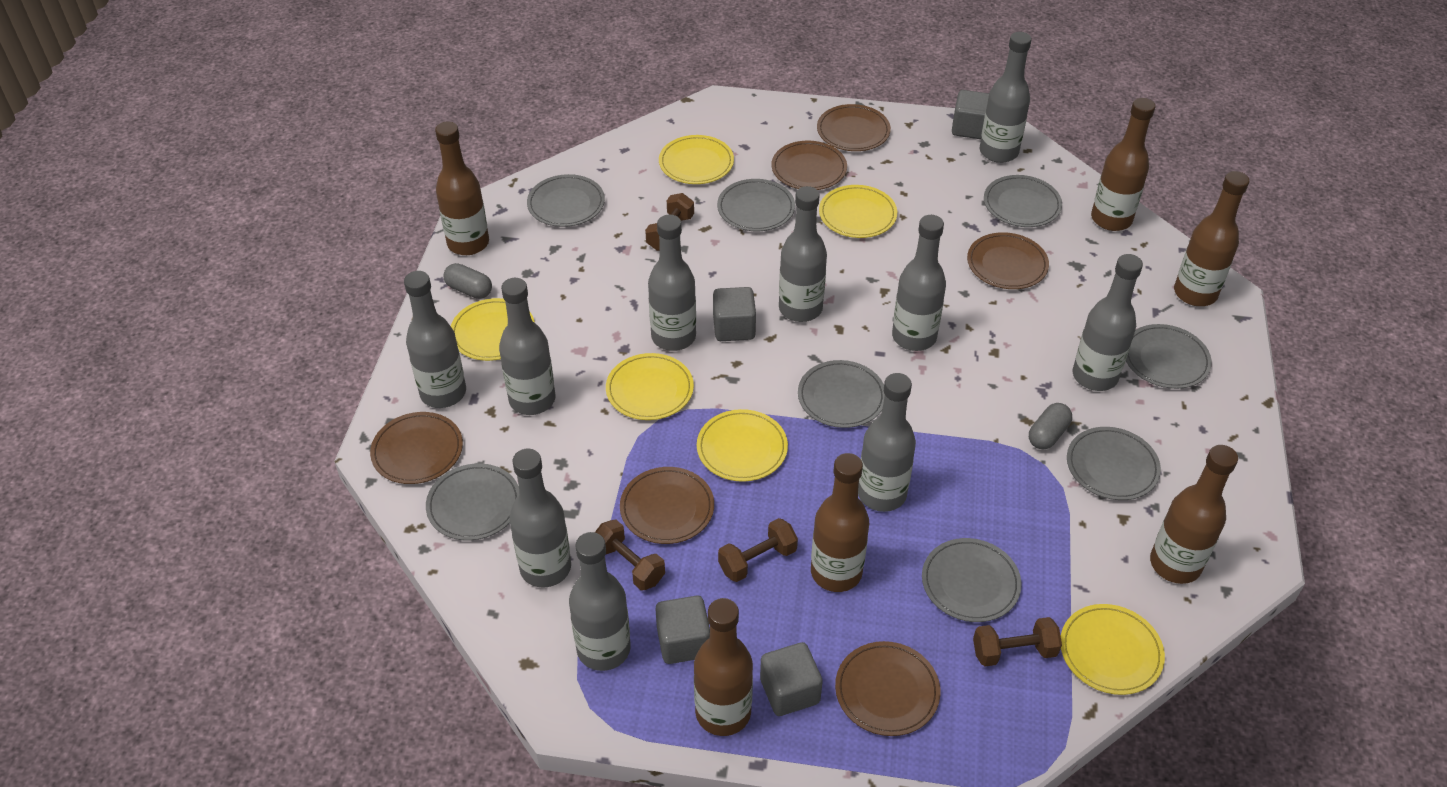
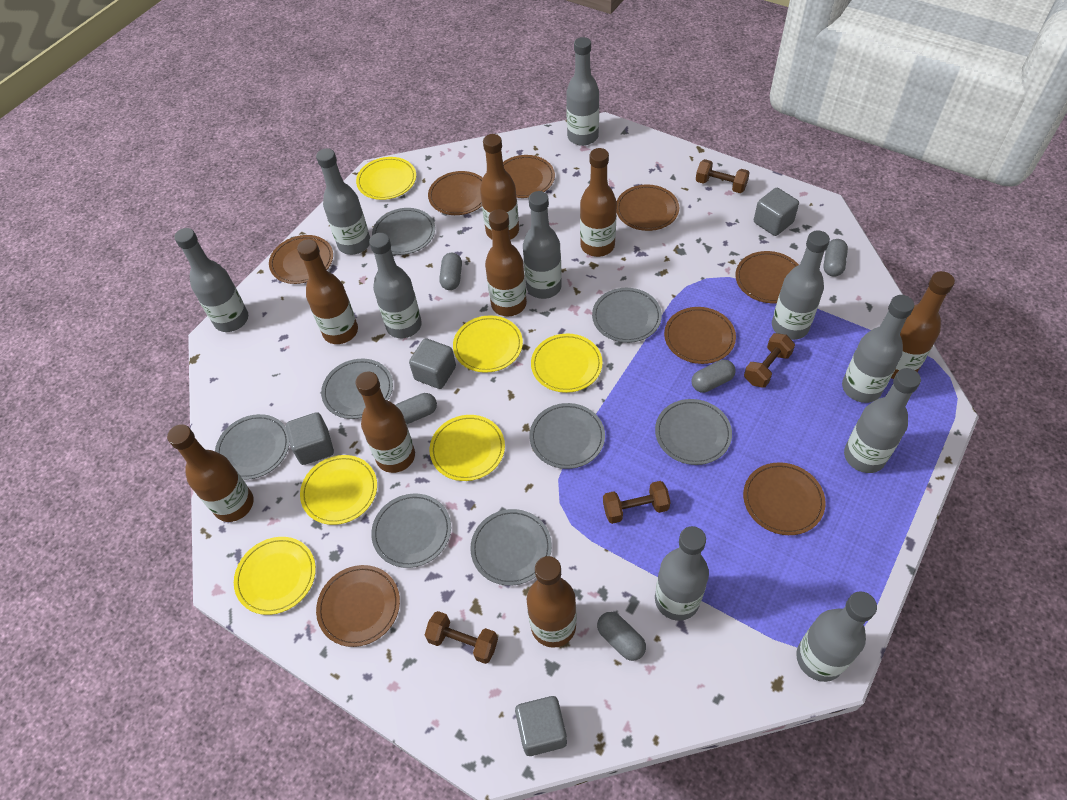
brown bottle: 6 -> 8
brown plate: 6 -> 8
grey capsule: 2 -> 5

